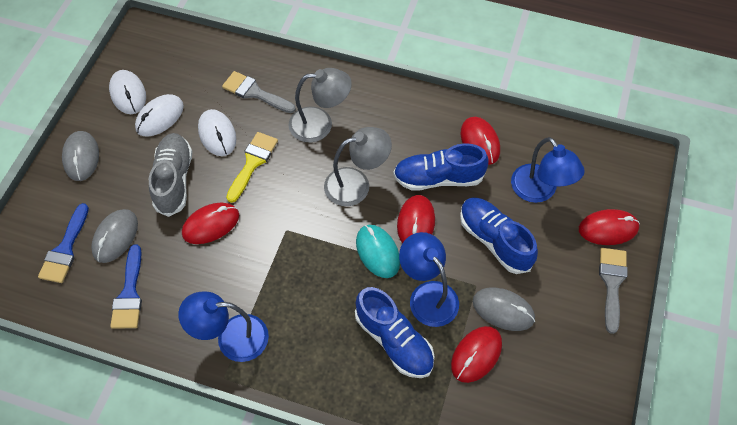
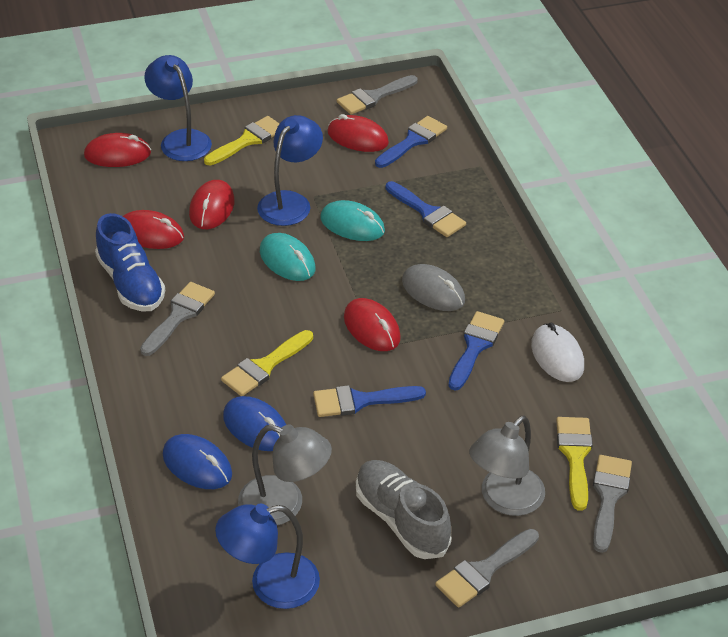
blue brush: 2 -> 4
blue mouse: 0 -> 2
blue shoe: 3 -> 1
grey brush: 2 -> 4
grey mouse: 3 -> 1
turquoise mouse: 1 -> 2
white mouse: 3 -> 1
yellow brush: 1 -> 3

